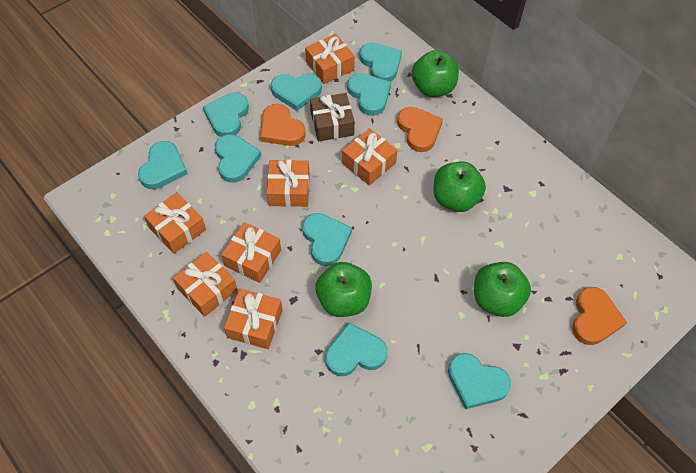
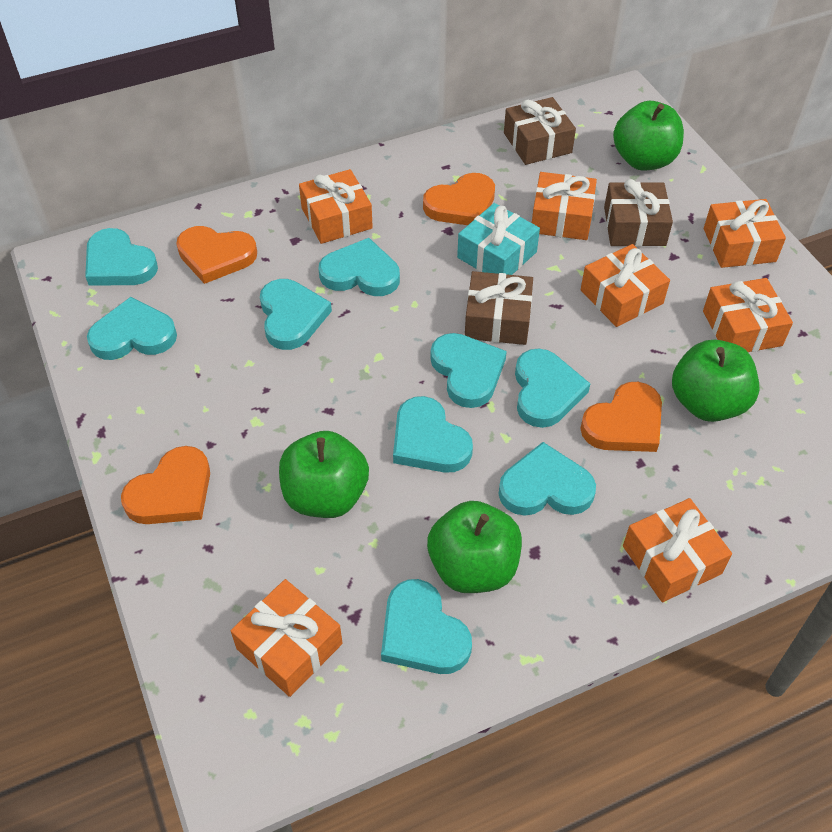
brown gift: 1 -> 3
orange heart: 3 -> 4
turquoise gift: 0 -> 1

